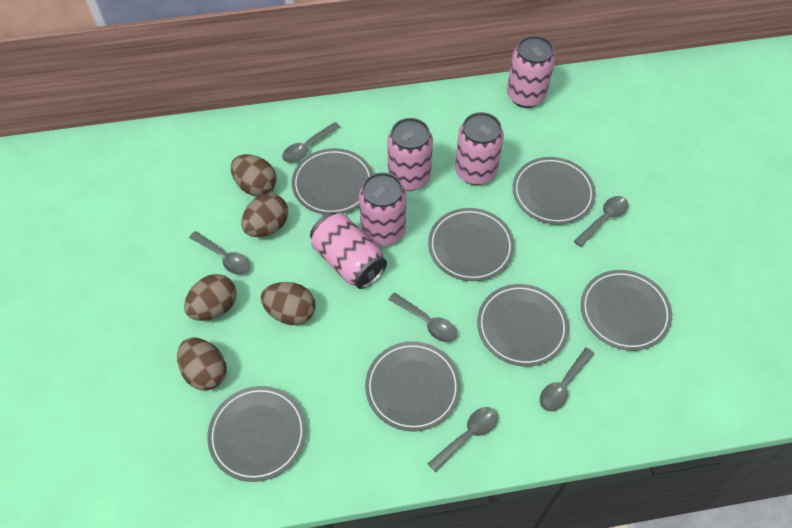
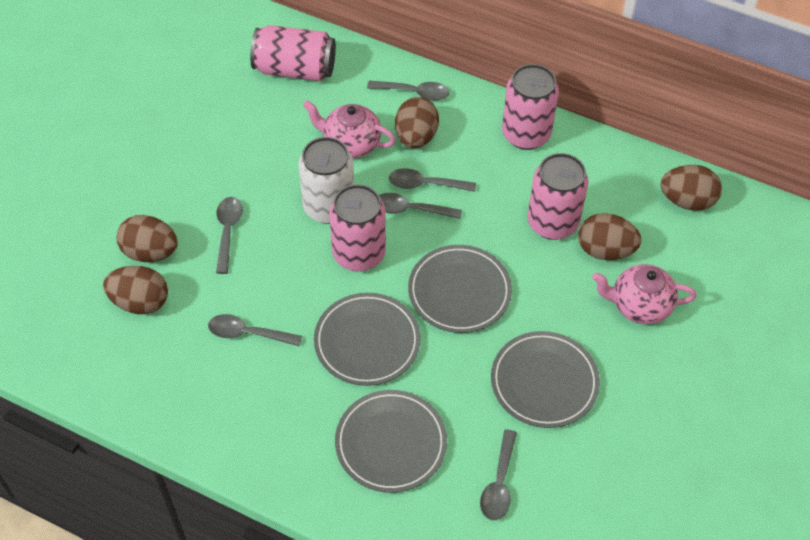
grey plate: 7 -> 4
pink can: 5 -> 4
pink teapot: 0 -> 2
white can: 0 -> 1

